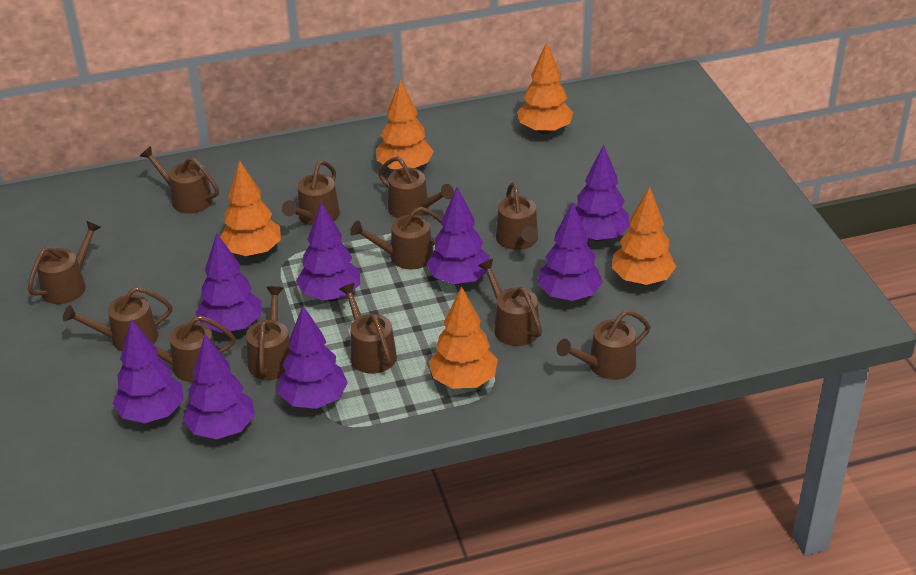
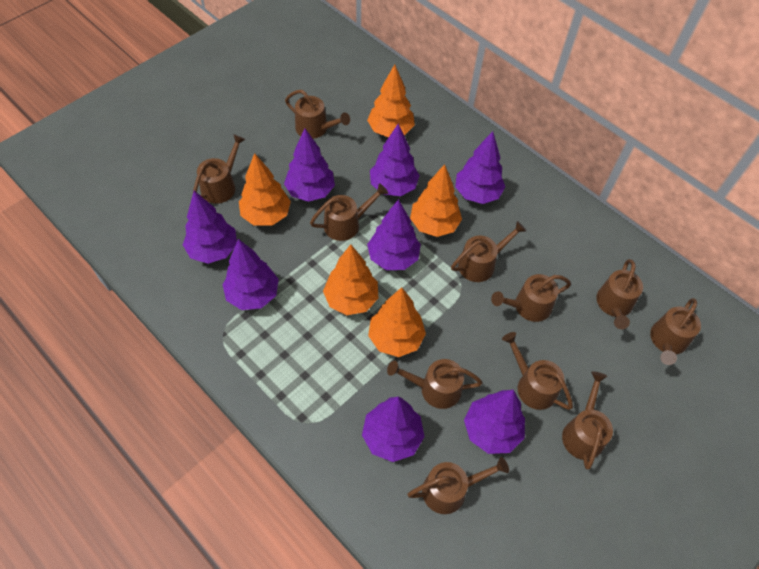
brown watering can: 12 -> 11

